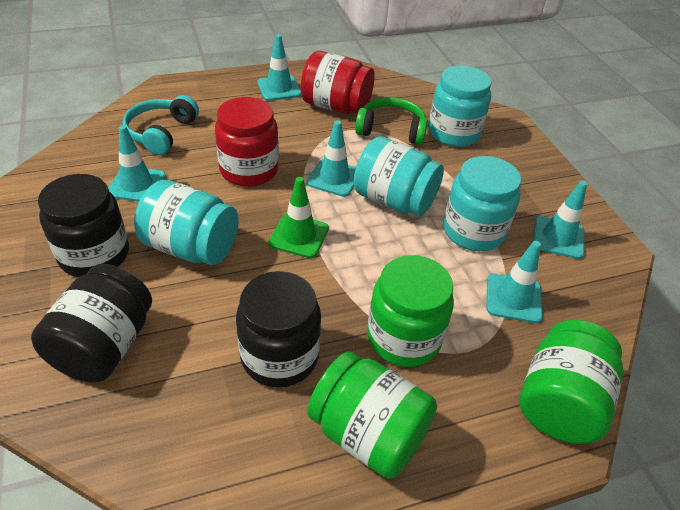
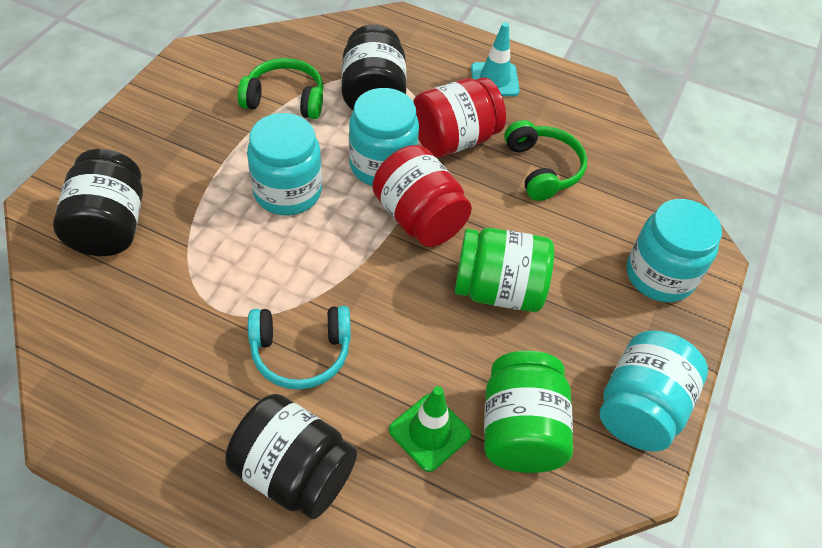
green headphones: 1 -> 2
green jar: 3 -> 2
turquoise traffic cone: 5 -> 1

